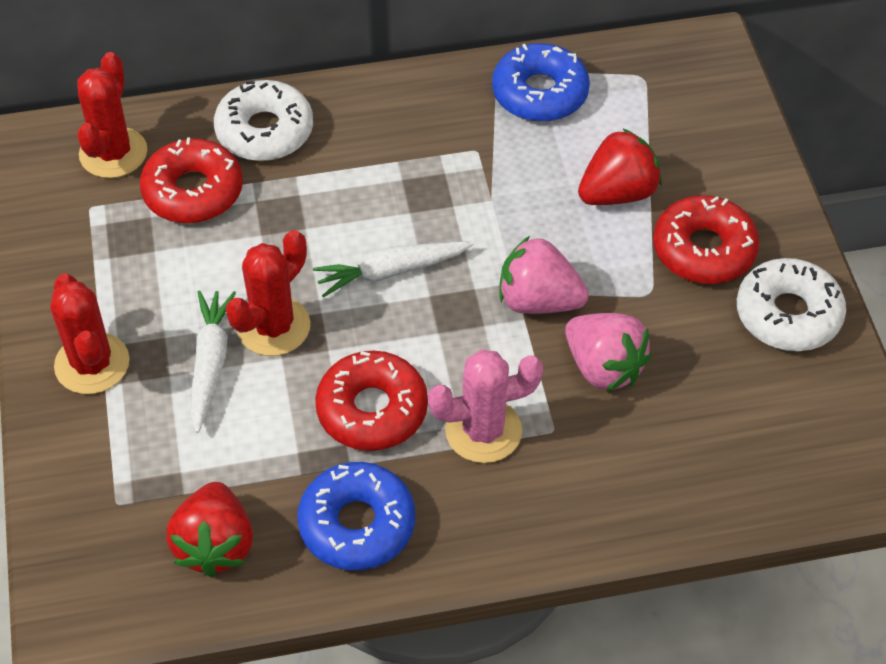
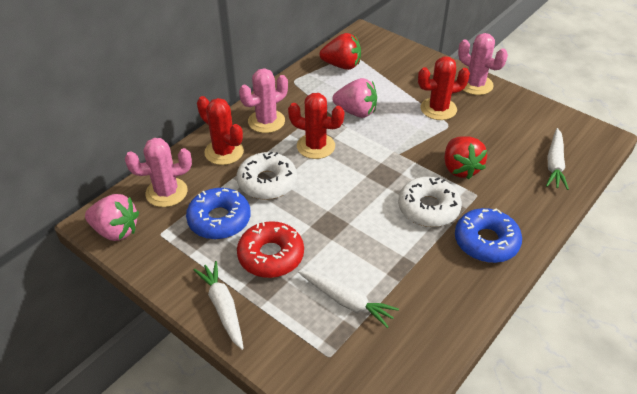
pink cactus: 1 -> 3
red donut: 3 -> 1
white carrot: 2 -> 3

